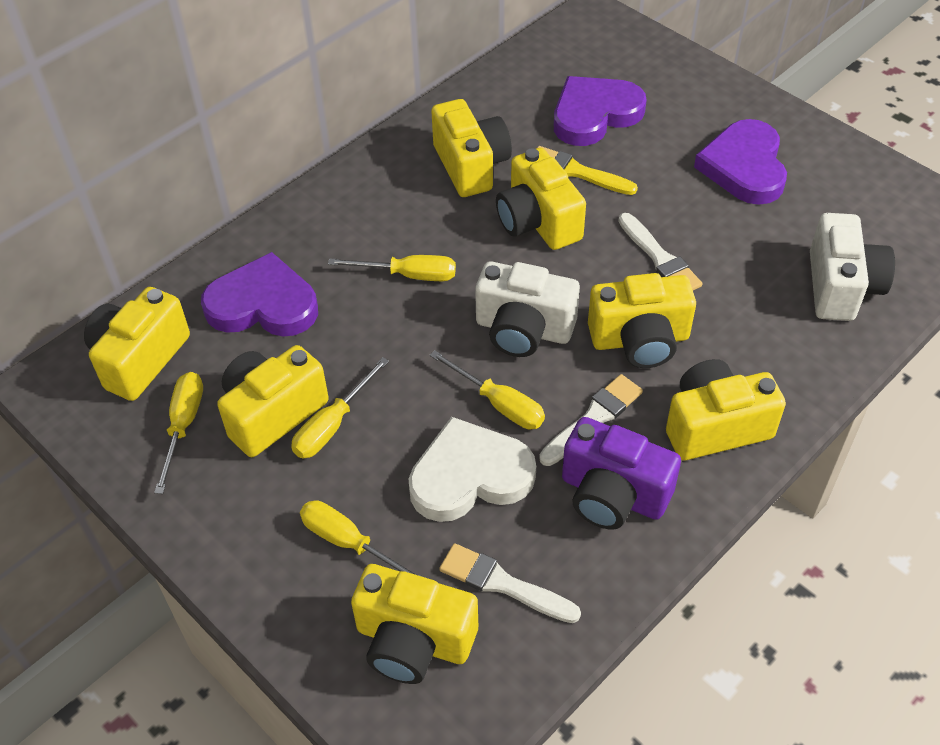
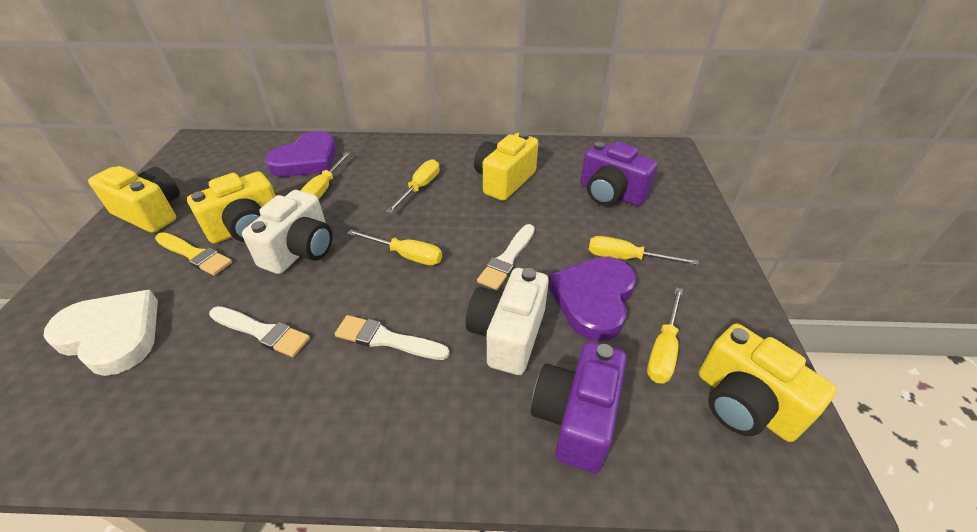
purple camera: 1 -> 2
purple heart: 3 -> 2
yellow camera: 7 -> 4

